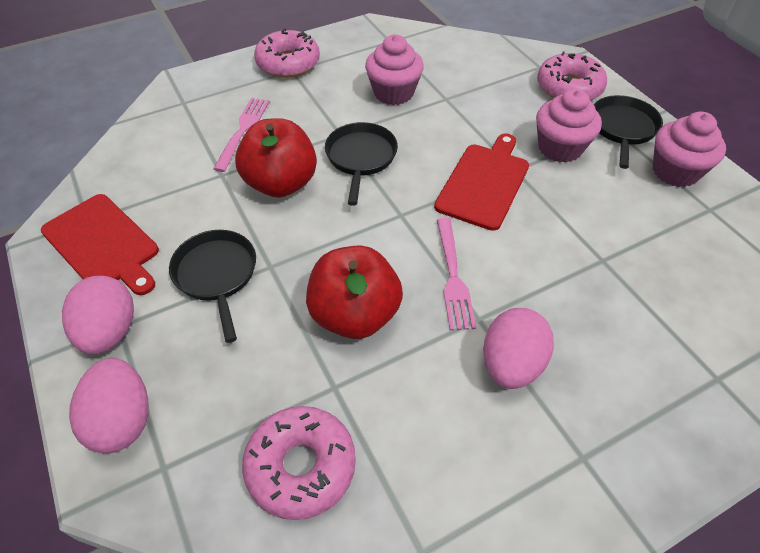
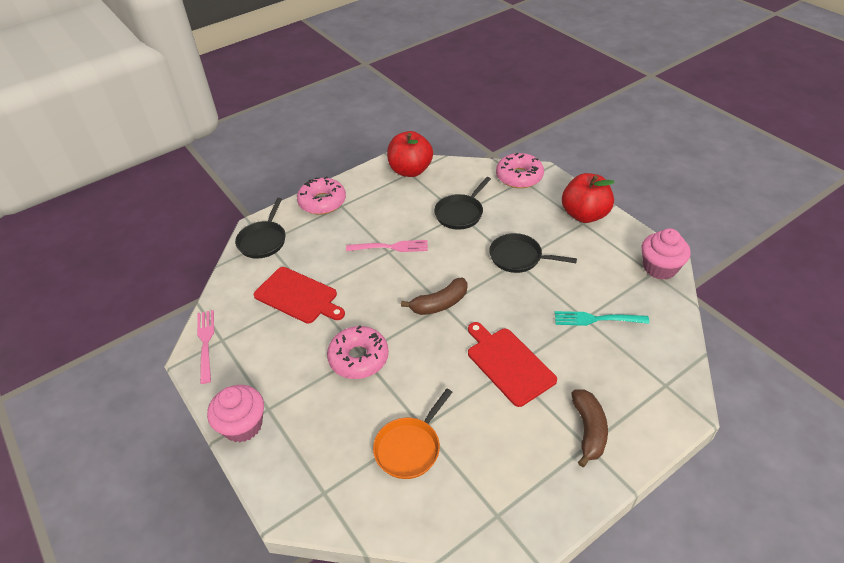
brown banana: 0 -> 2
orange pan: 0 -> 1
pink cupcake: 3 -> 2
pink egg: 3 -> 0
turquoise fork: 0 -> 1

